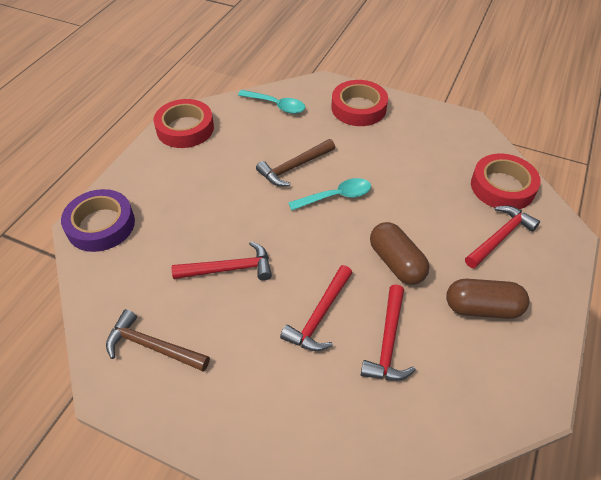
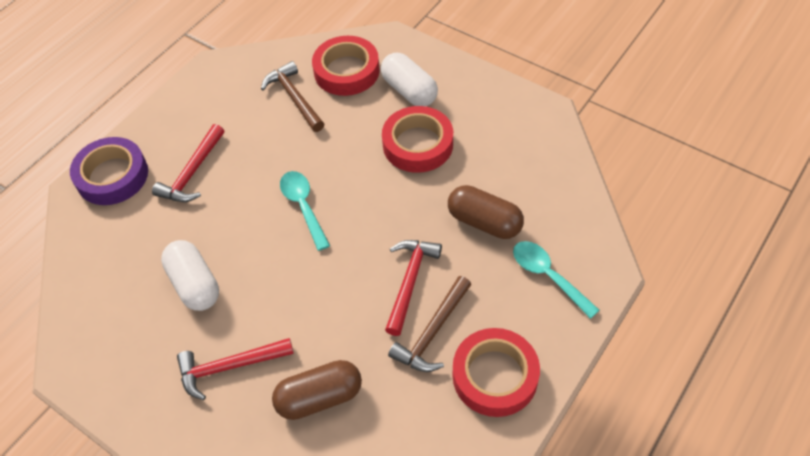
red hammer: 4 -> 3
white capsule: 0 -> 2

